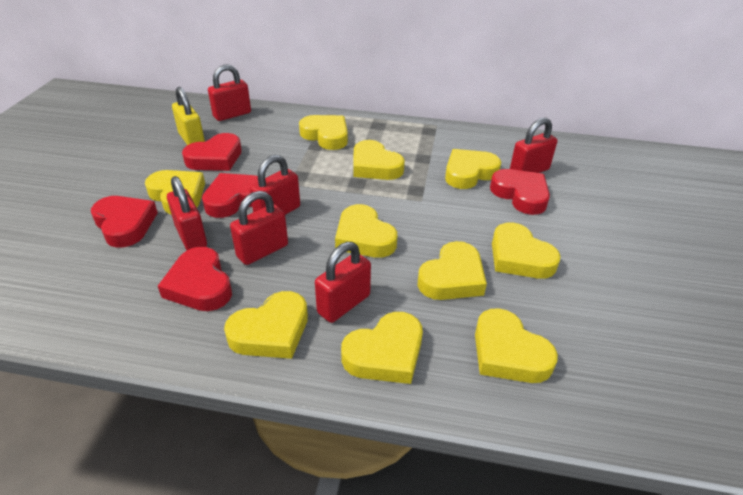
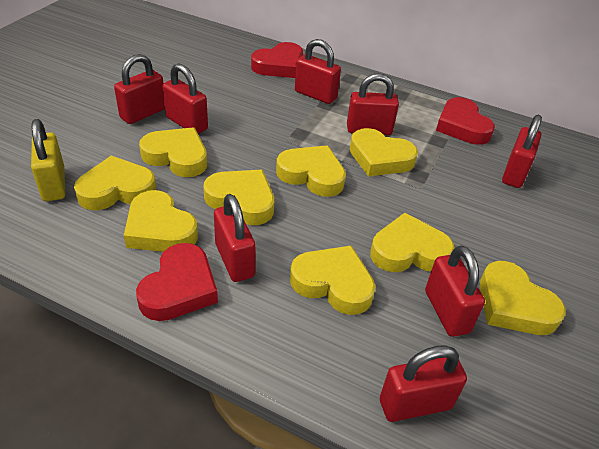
red heart: 5 -> 3
red padlock: 6 -> 8
yellow heart: 10 -> 9

